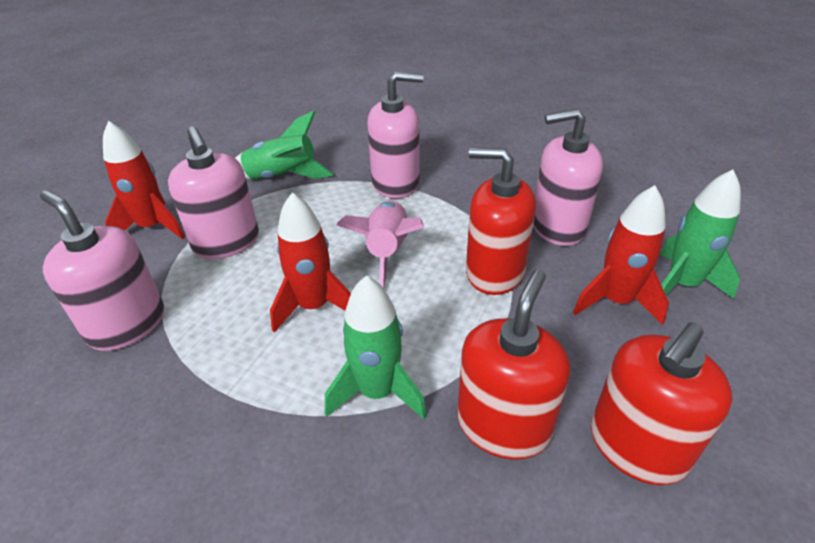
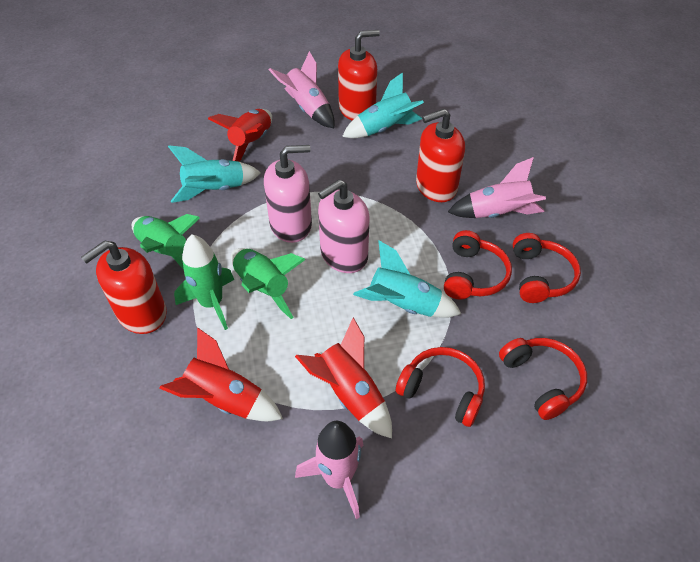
pink rocket: 1 -> 3
pink soap dispenser: 4 -> 2
red headphones: 0 -> 4
turquoise rocket: 0 -> 3

